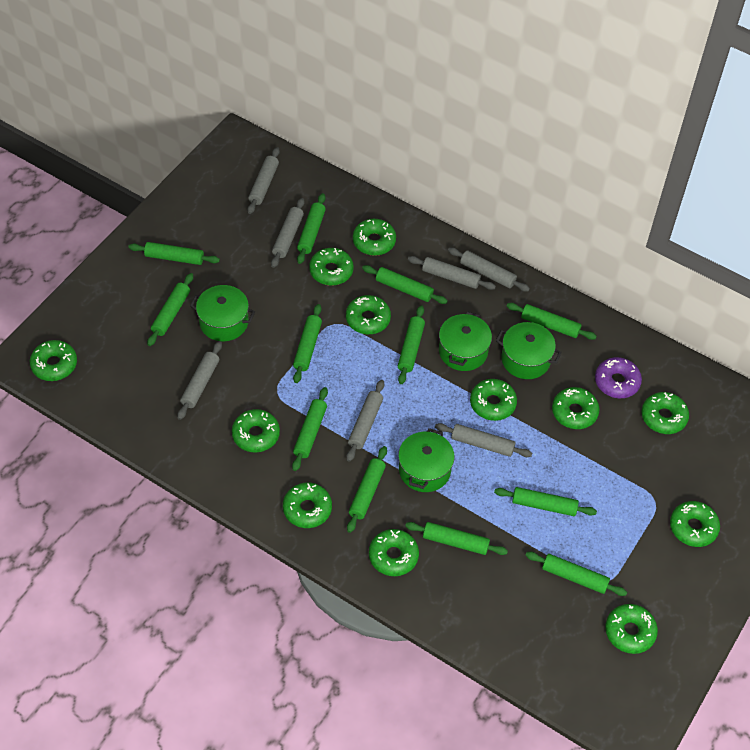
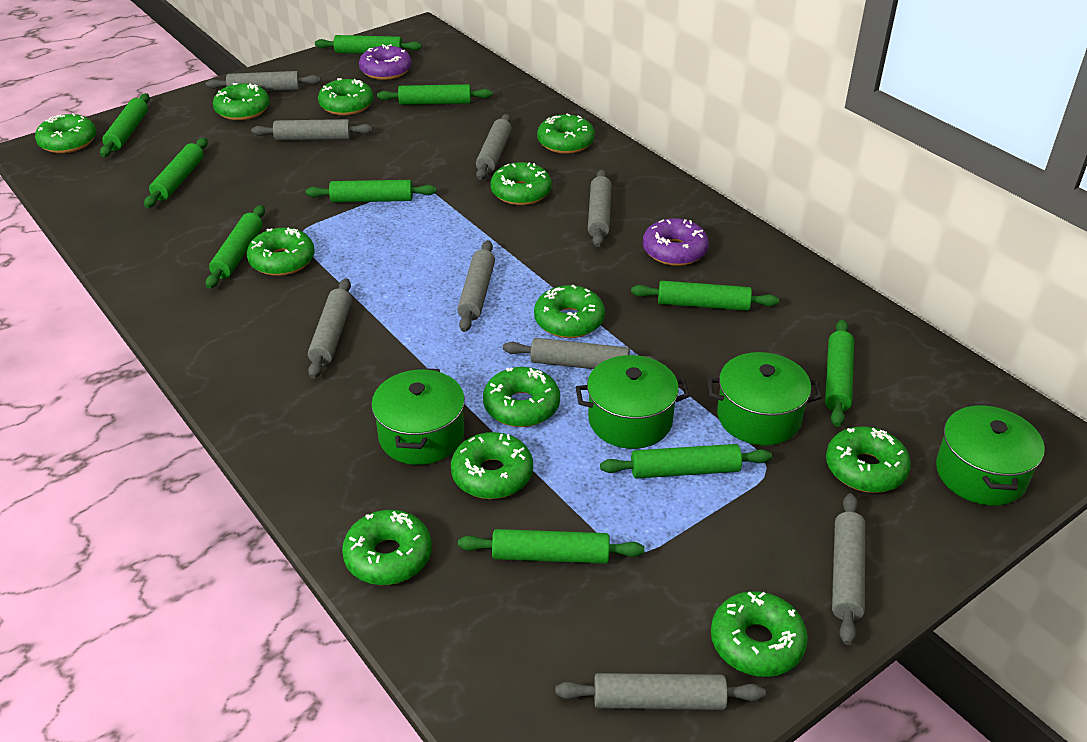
green rolling pin: 12 -> 10
grey rolling pin: 7 -> 9
purple donut: 1 -> 2

